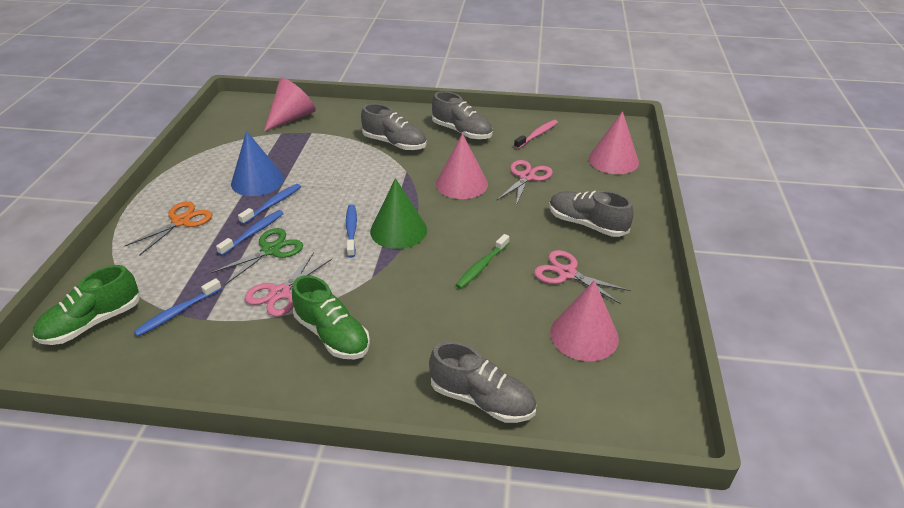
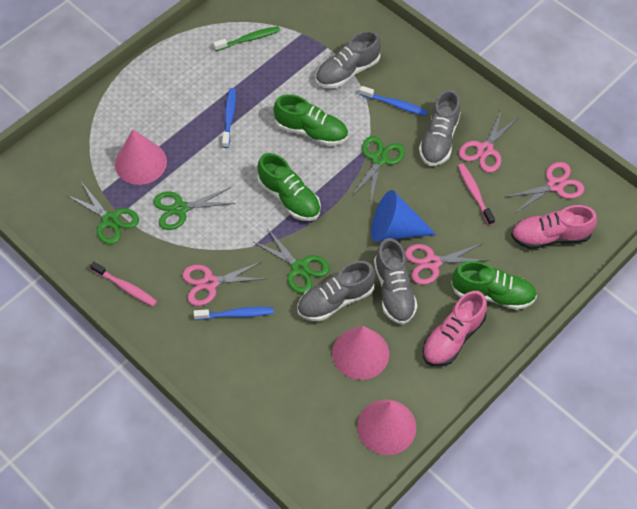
blue toothbrush: 4 -> 3
green cone: 1 -> 0
green scissors: 1 -> 4
green shoe: 2 -> 3
orange scissors: 1 -> 0
pink cone: 4 -> 3
pink scissors: 3 -> 4
pink shoe: 0 -> 2
pink toothbrush: 1 -> 2

